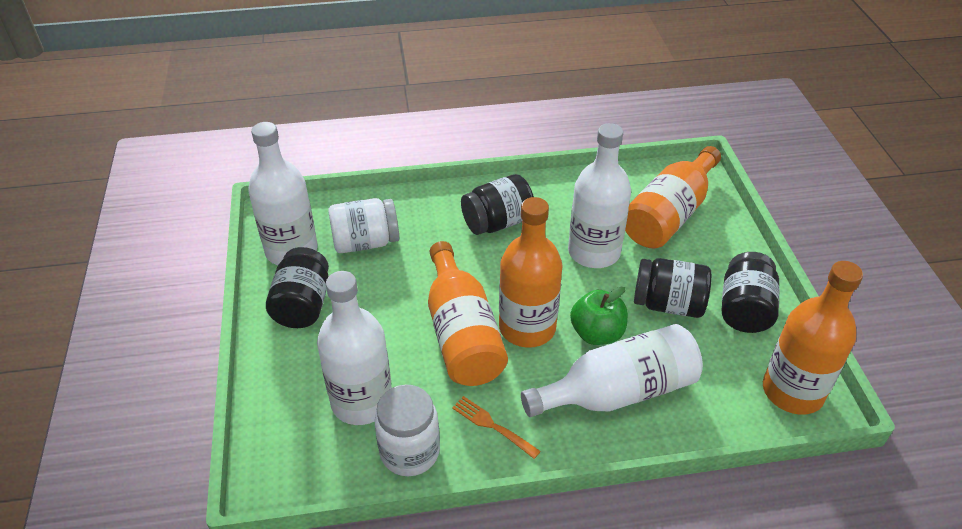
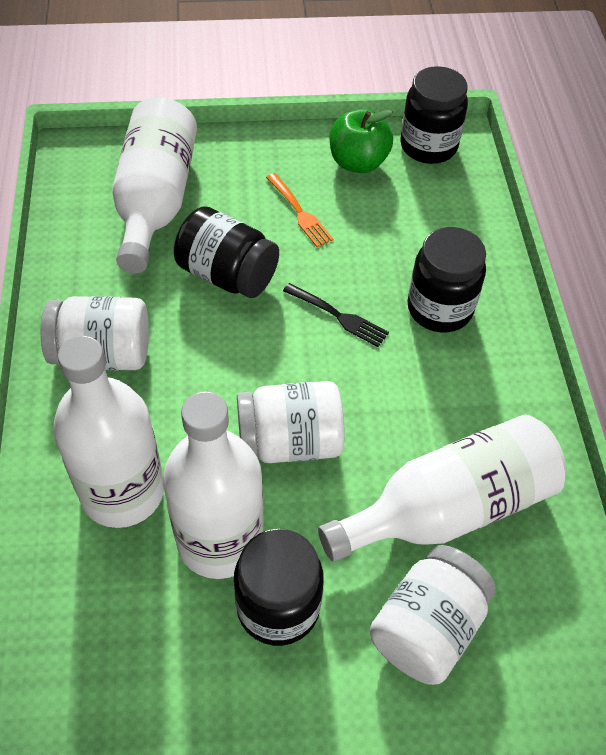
black fork: 0 -> 1
orange bottle: 4 -> 0
white jar: 2 -> 3

